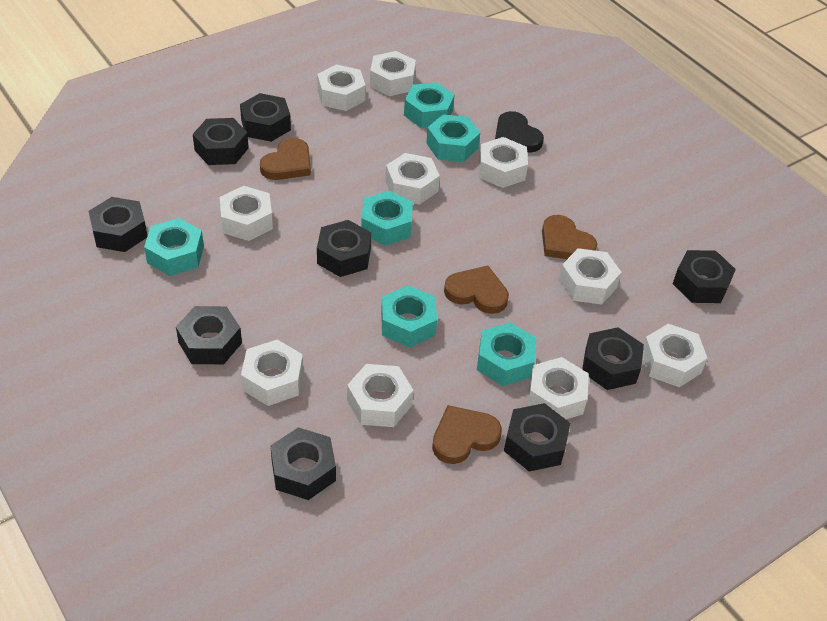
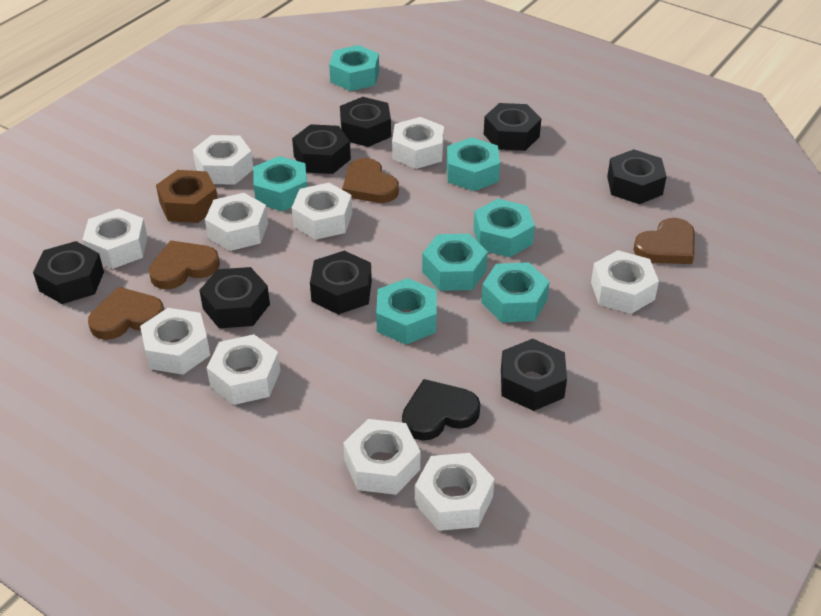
black nut: 9 -> 8
brown nut: 0 -> 1
turquoise nut: 6 -> 7

